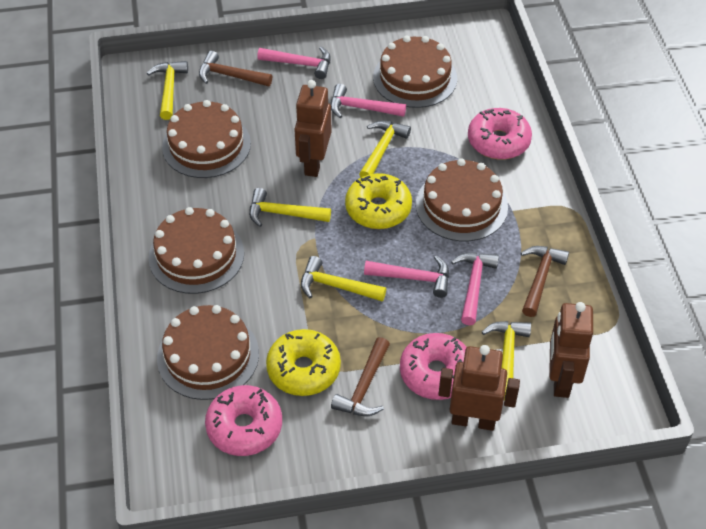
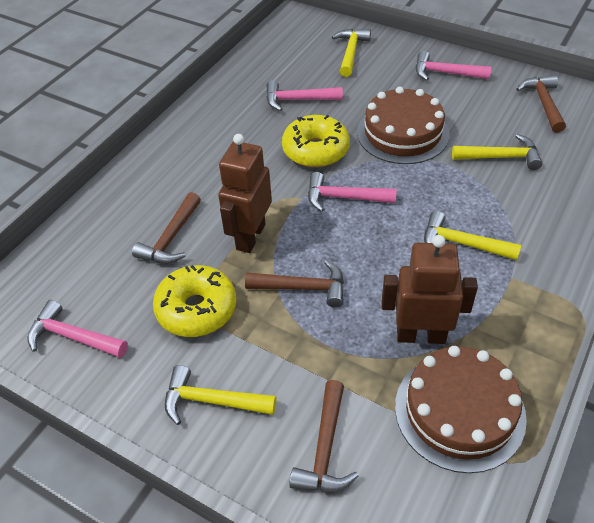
brown cake: 5 -> 2
brown hammer: 3 -> 4
brown robot: 3 -> 2
pink donut: 3 -> 0
yellow hammer: 5 -> 4

